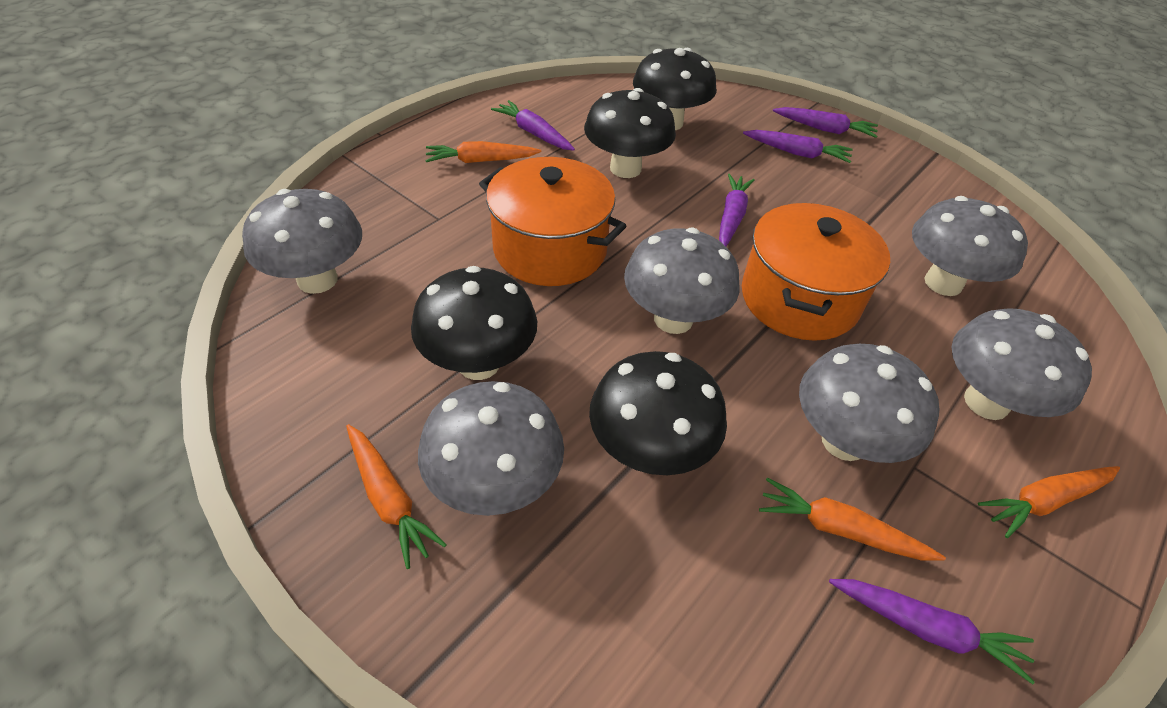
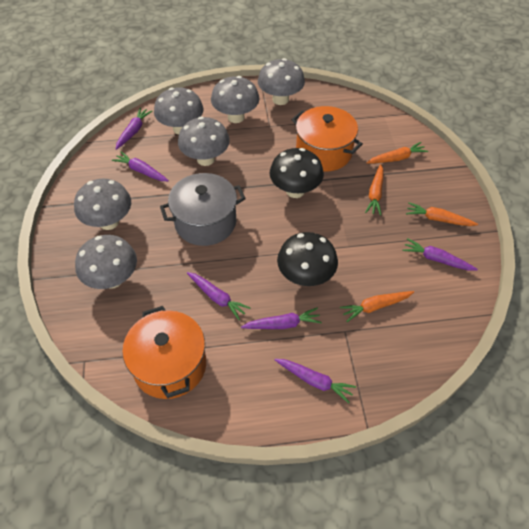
black mushroom: 4 -> 2
grey pot: 0 -> 1
purple carrot: 5 -> 6

